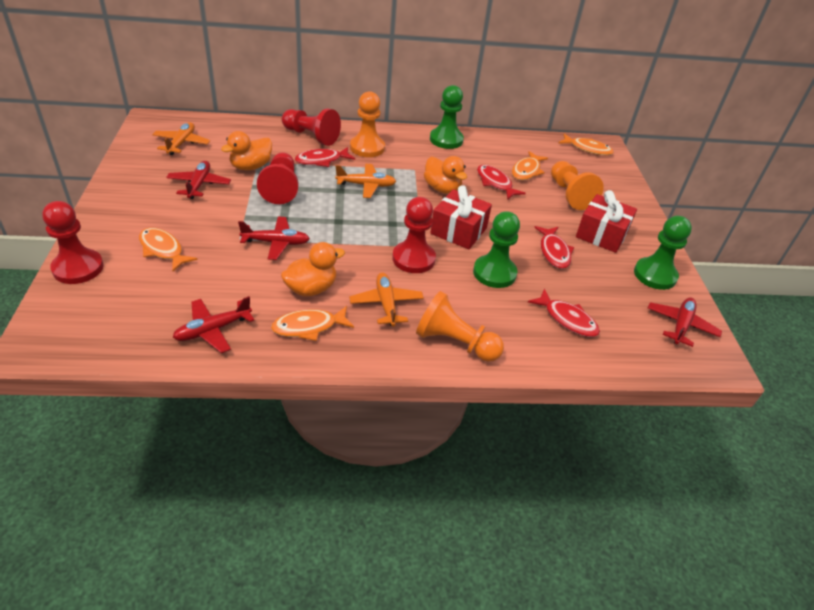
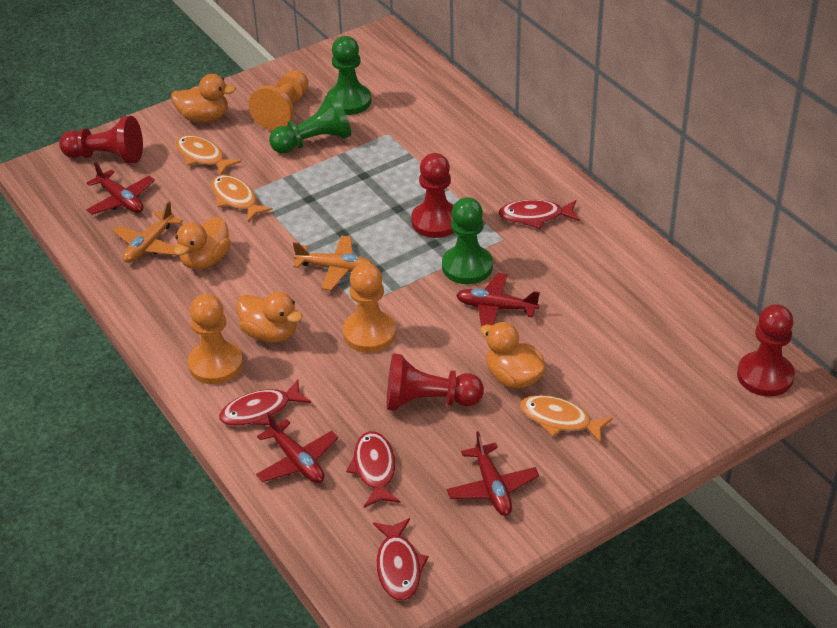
orange duck: 3 -> 4
orange fish: 4 -> 3
orange plane: 3 -> 2
red gift: 2 -> 0

